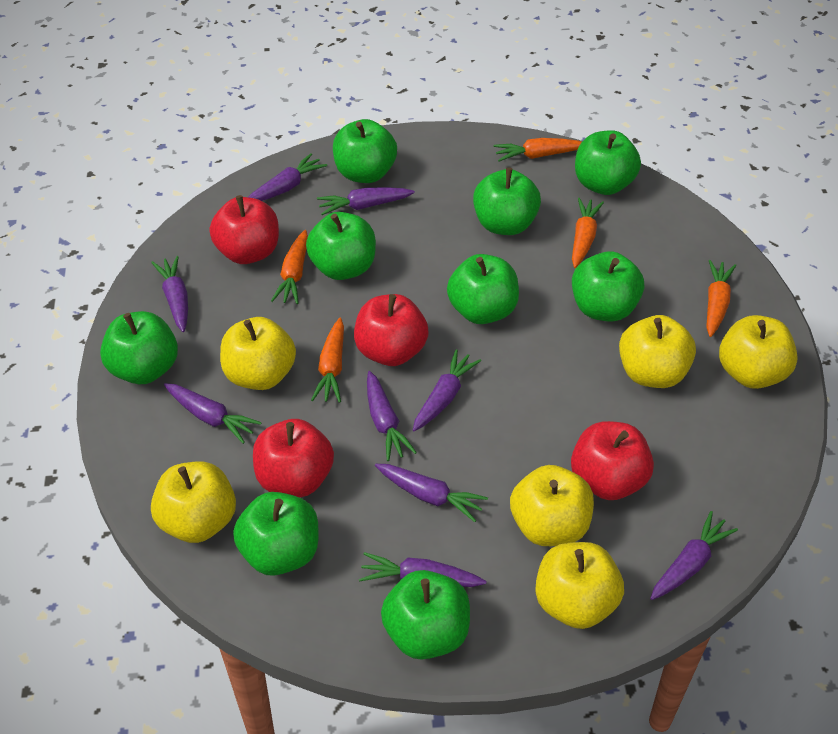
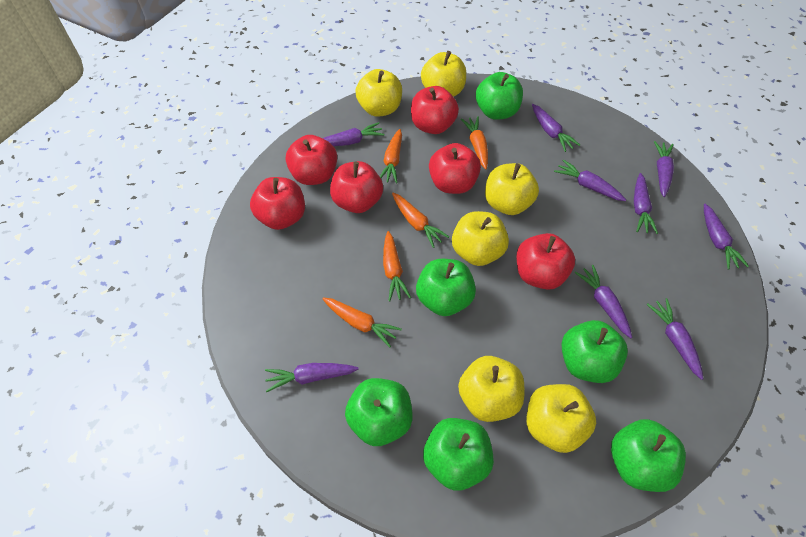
green apple: 9 -> 6
red apple: 4 -> 6

